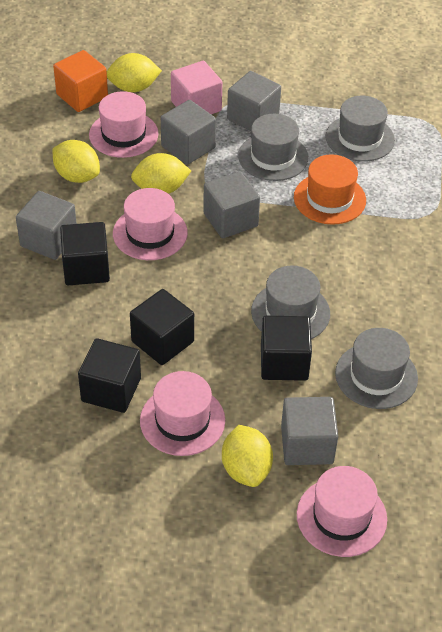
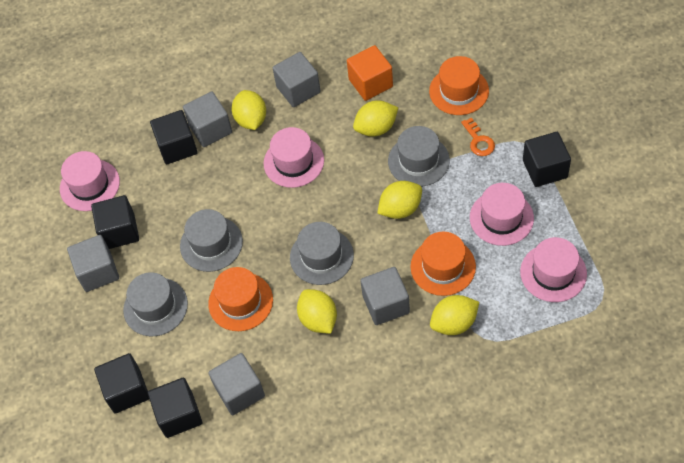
black cube: 4 -> 5
orange hat: 1 -> 3
orange key: 0 -> 1
pink cube: 1 -> 0
yellow lemon: 4 -> 5

